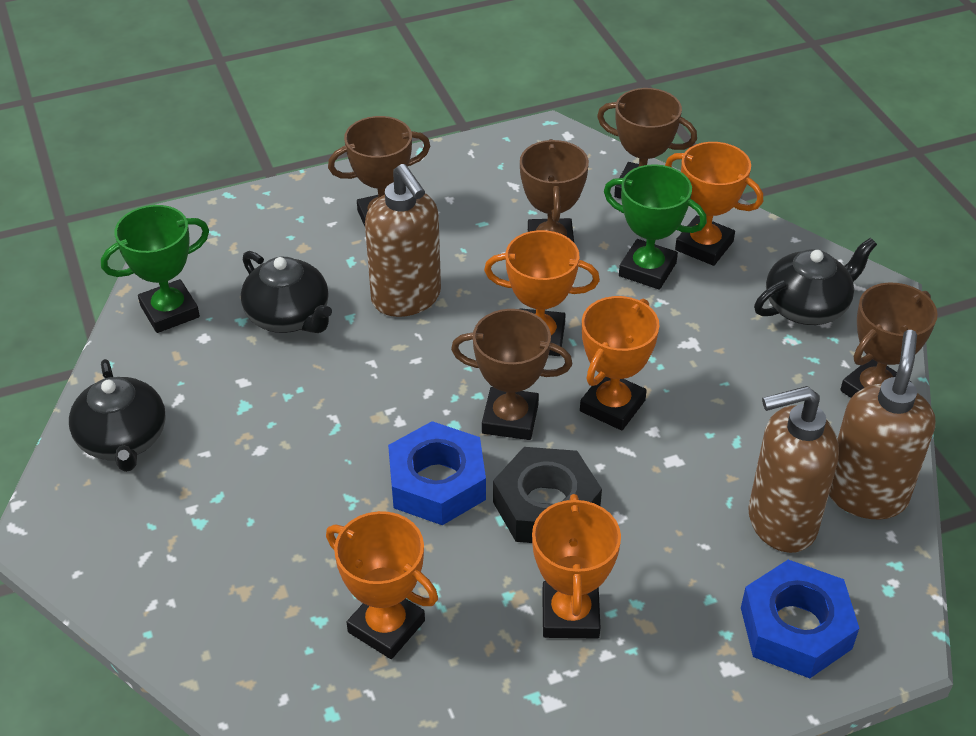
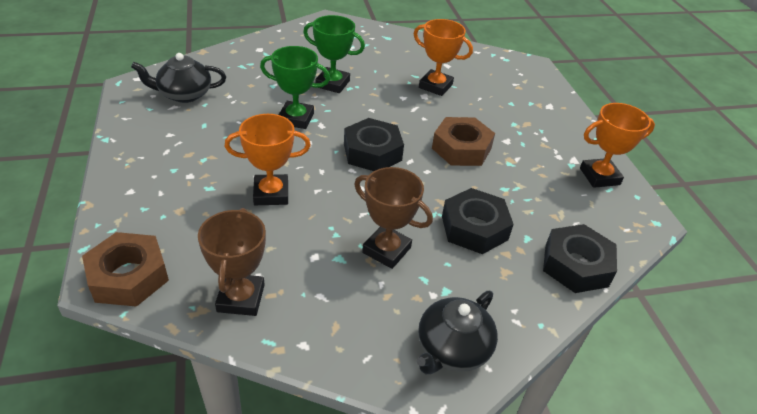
black nut: 1 -> 3
black teapot: 3 -> 2
blue nut: 2 -> 0
brown nut: 0 -> 2
brown soap dispenser: 3 -> 0
brown trophy: 5 -> 2
orange trophy: 5 -> 3

